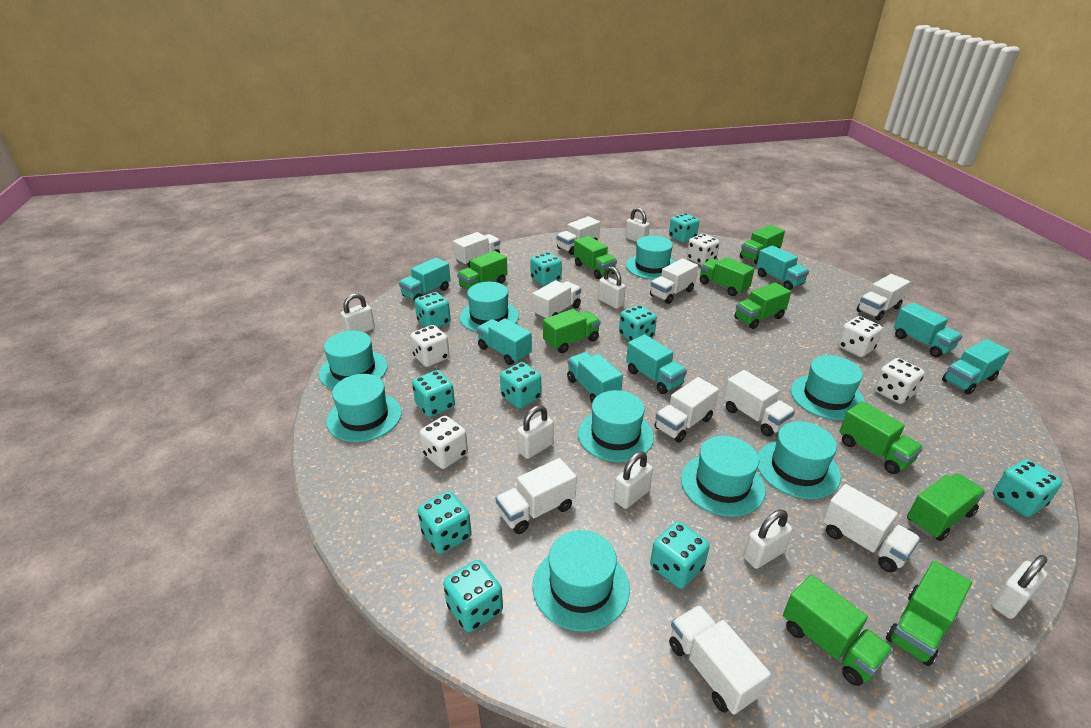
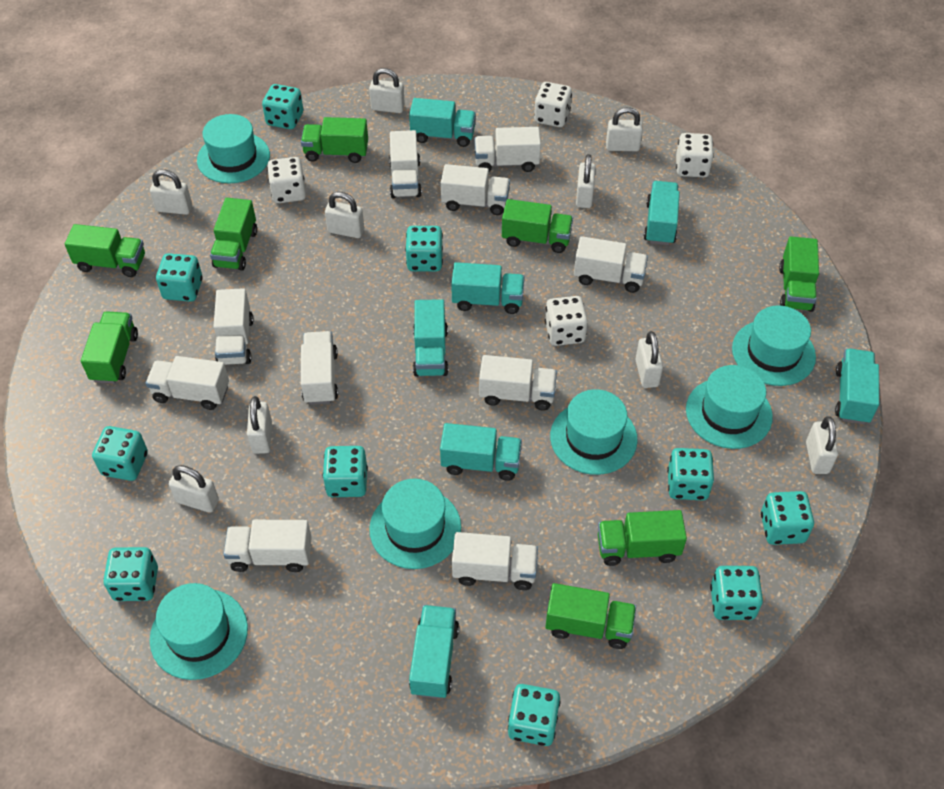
green truck: 10 -> 8
turquoise hat: 9 -> 6
white dice: 5 -> 4
white padlock: 7 -> 9

